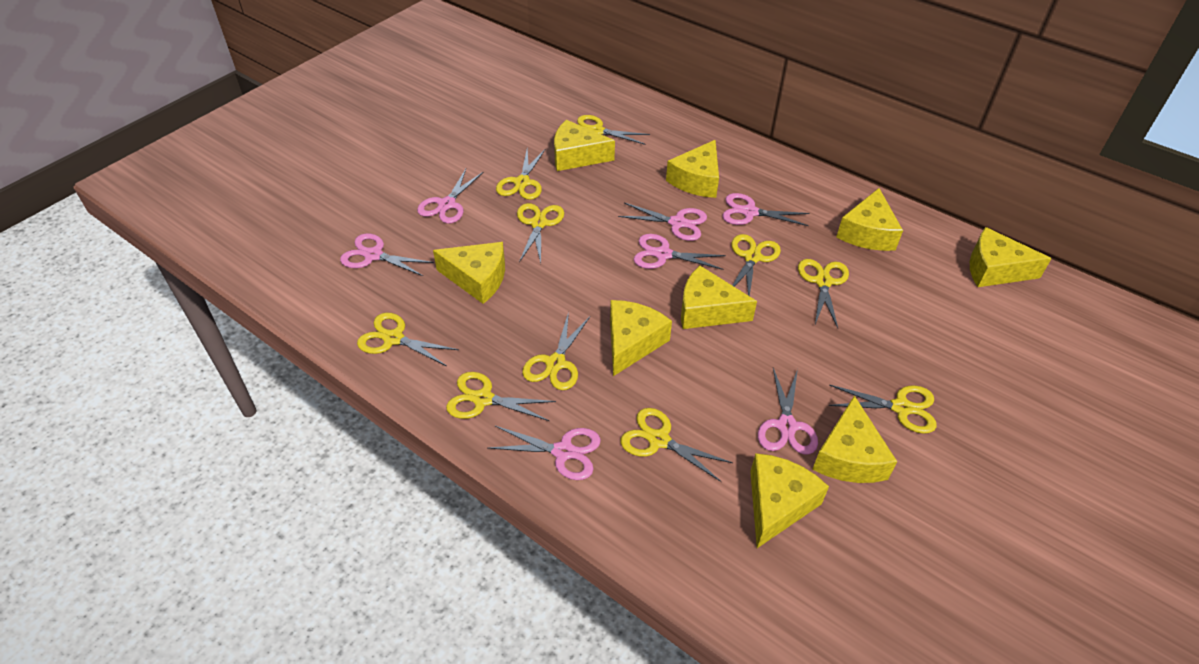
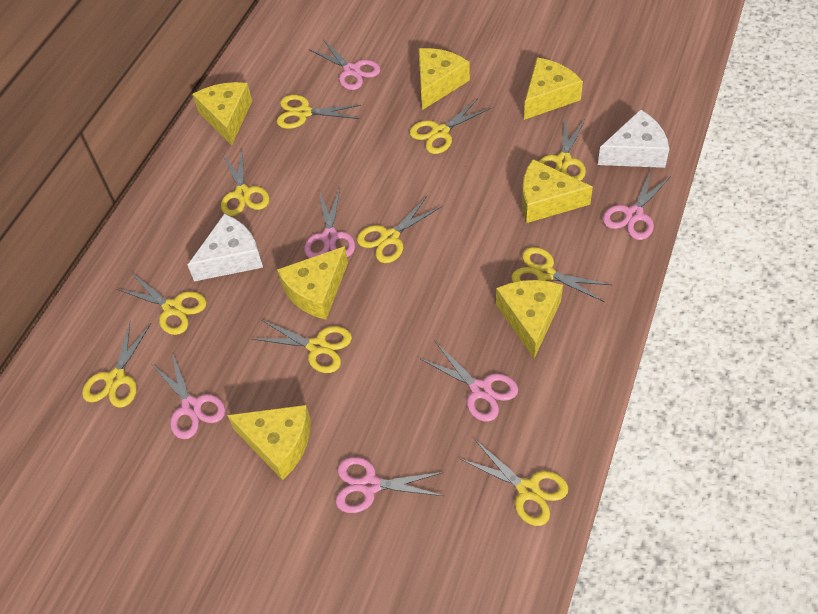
pink scissors: 7 -> 6
white cheese: 0 -> 2
yellow cheese: 9 -> 7

